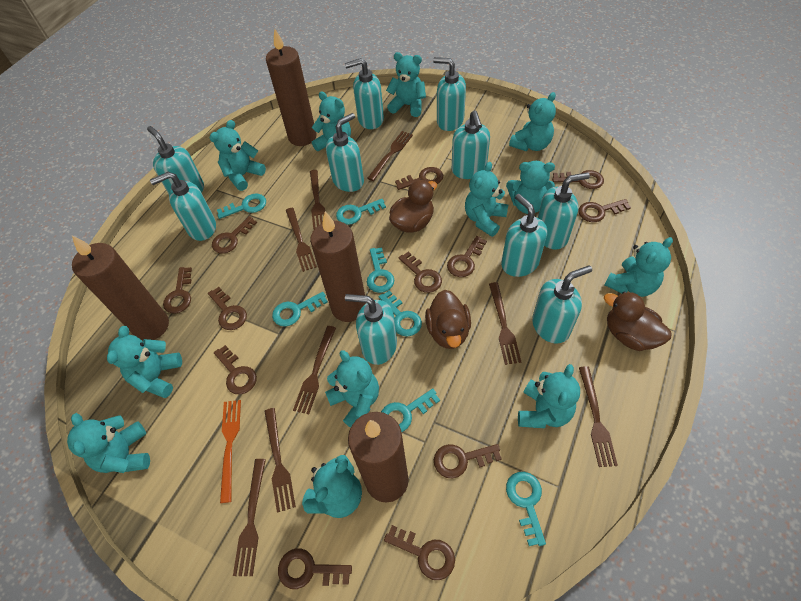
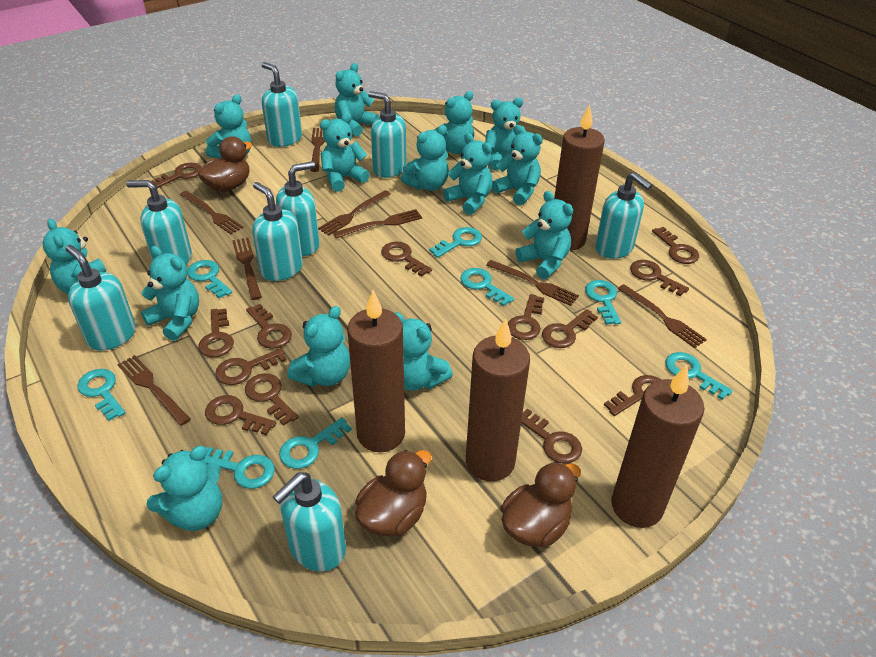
brown key: 12 -> 13
orange fork: 1 -> 0
turquoise key: 7 -> 8
turquoise soap dispenser: 10 -> 8
turquoise teddy bear: 12 -> 14

